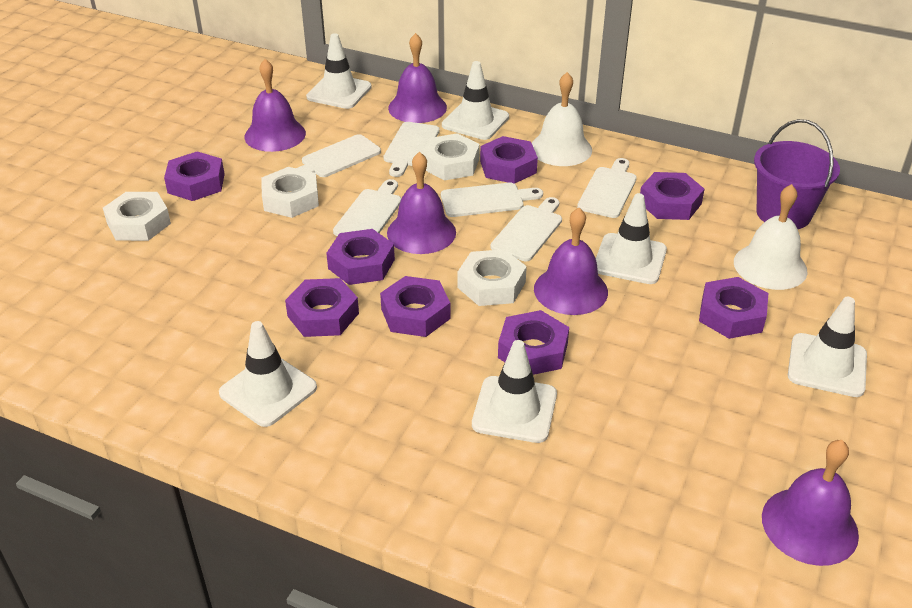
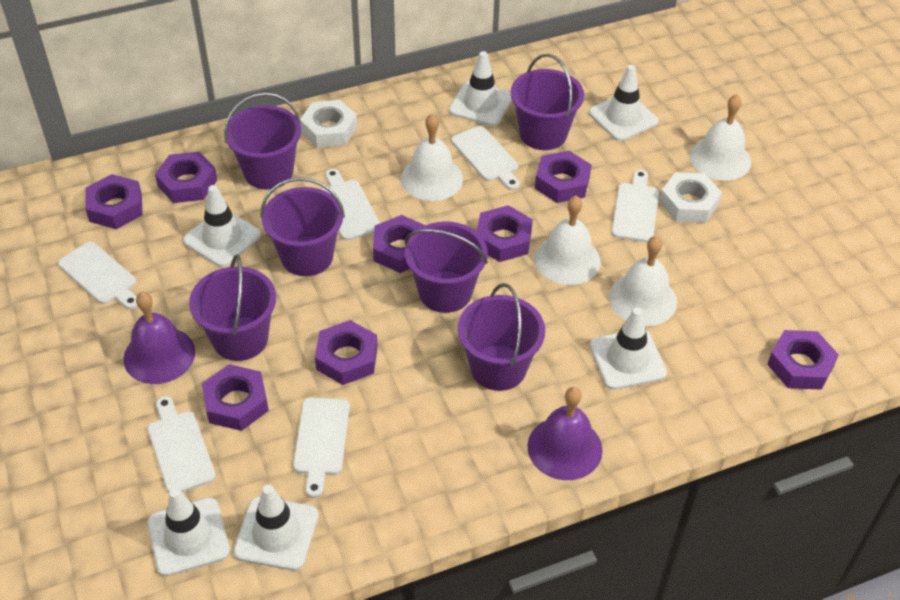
purple bell: 5 -> 2
purple bucket: 1 -> 6
white bell: 2 -> 4
white nut: 4 -> 2

